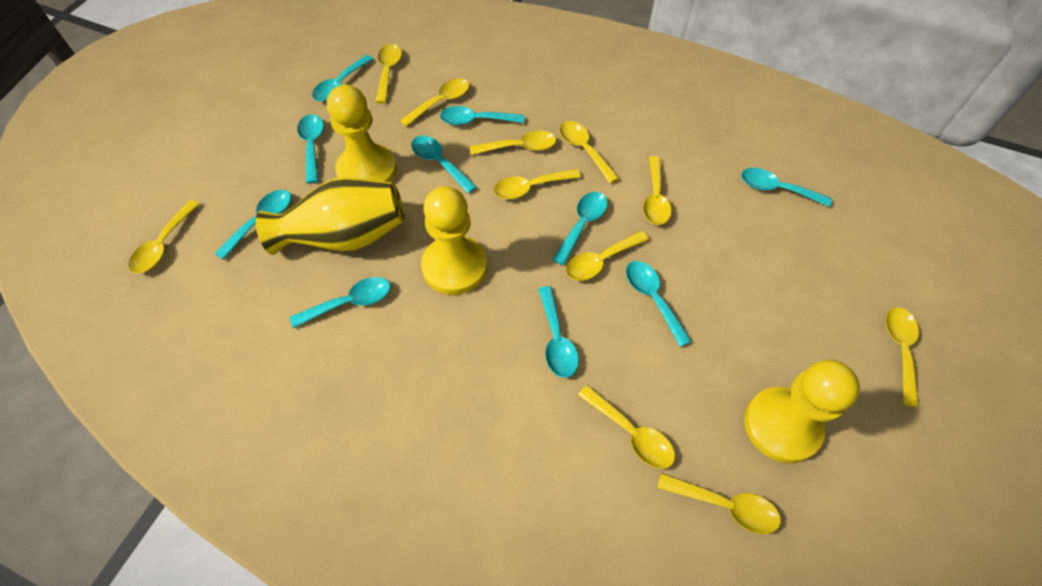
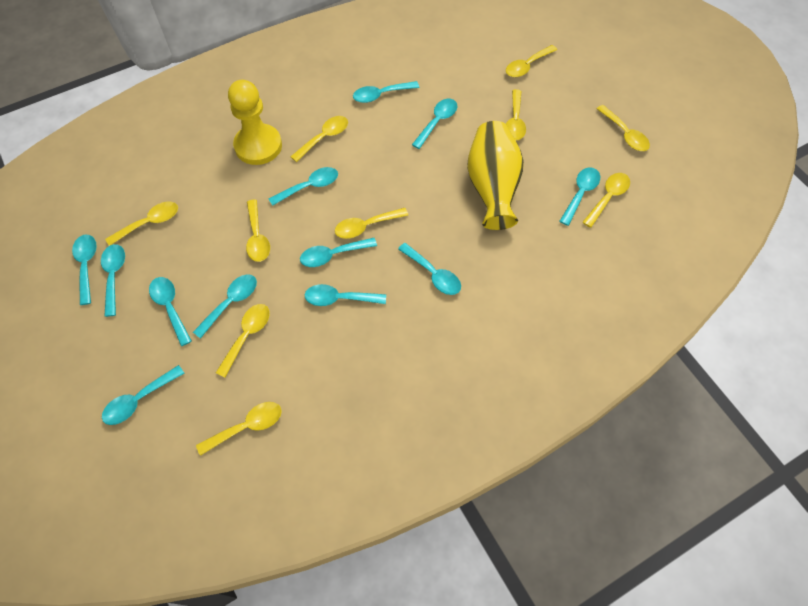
turquoise spoon: 10 -> 12
yellow pawn: 3 -> 1
yellow spoon: 11 -> 10

